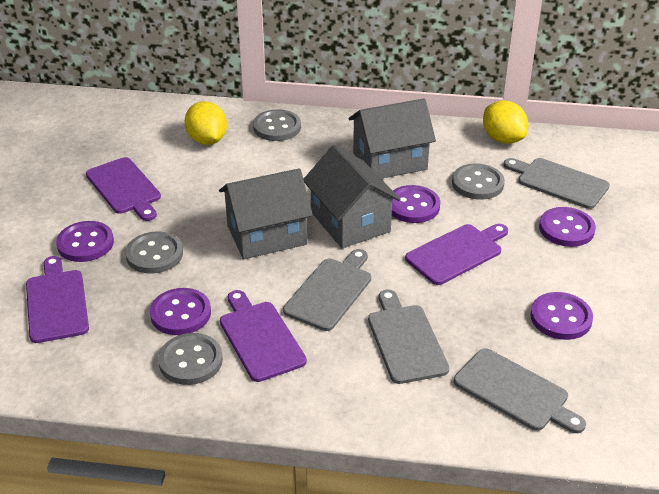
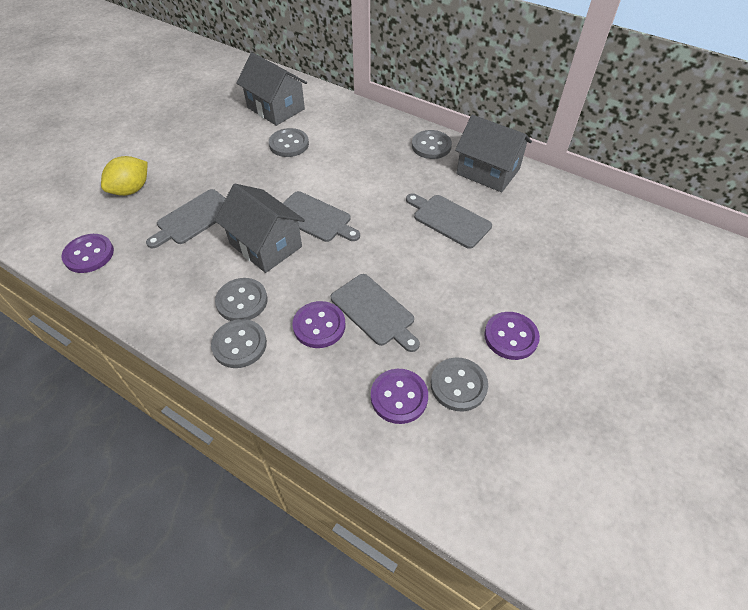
grey button: 4 -> 5
purple button: 5 -> 4
purple cutting board: 4 -> 0
yellow lemon: 2 -> 1

